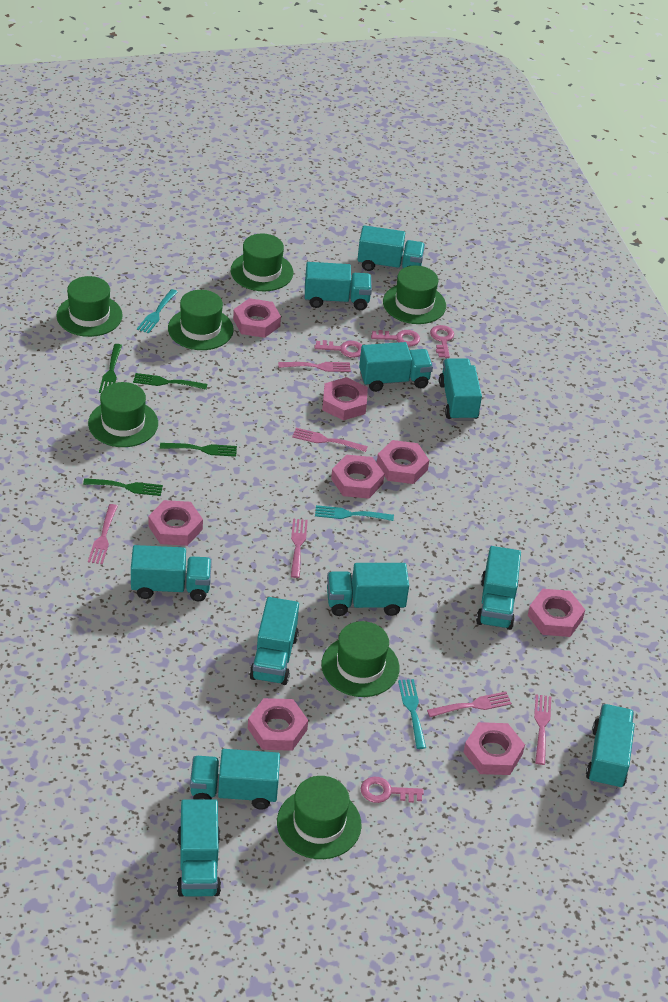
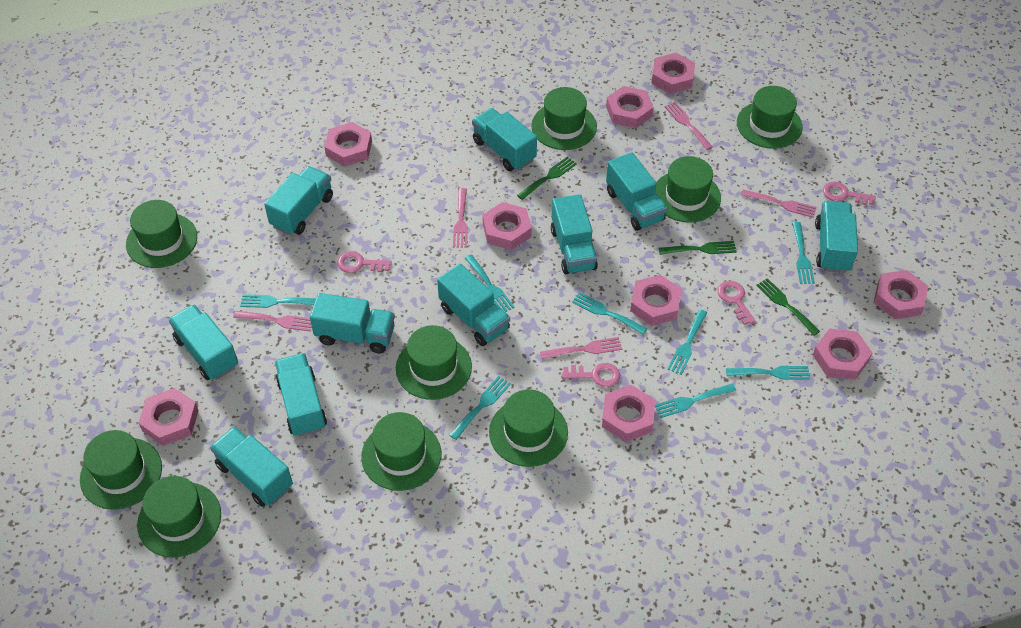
green fork: 4 -> 3
green hat: 7 -> 9
pink fork: 6 -> 5
pink nut: 8 -> 9
turquoise fork: 3 -> 8
turquoise truck: 11 -> 10

